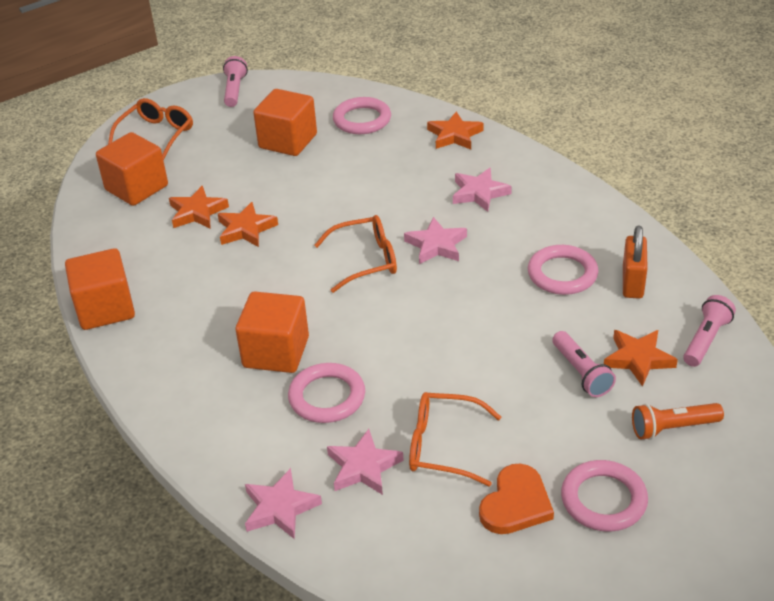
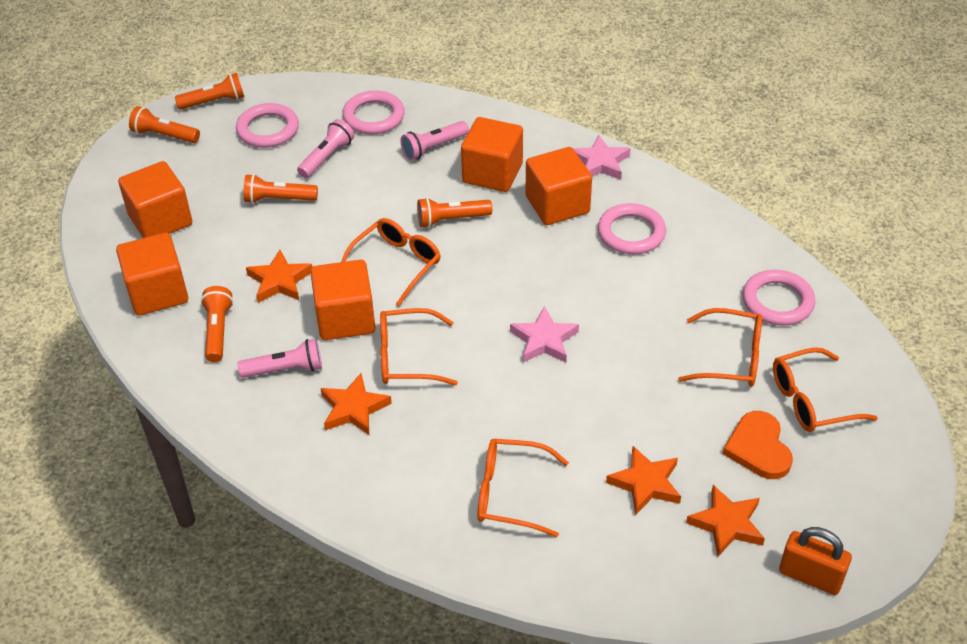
orange cube: 4 -> 5
orange flashlight: 1 -> 5
orange glasses: 3 -> 5
pink star: 4 -> 2

